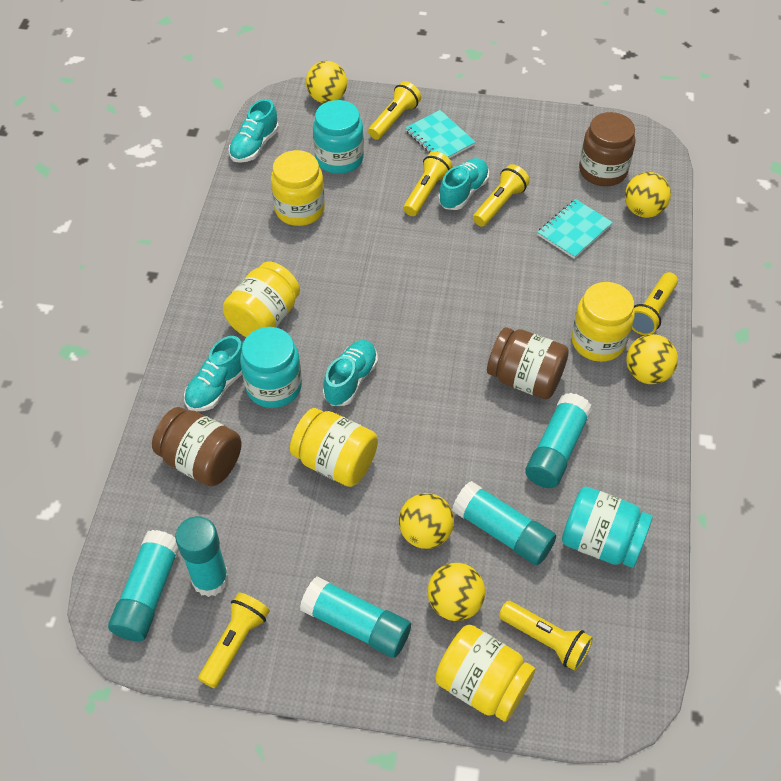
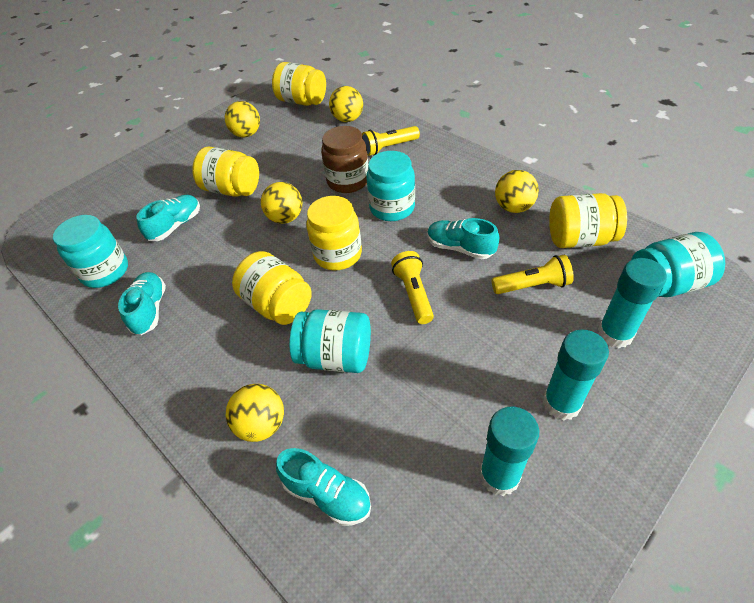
brown jar: 3 -> 1
turquoise glue stick: 5 -> 3
turquoise jar: 3 -> 4
turquoise notebook: 2 -> 0
yellow flashlight: 6 -> 3

